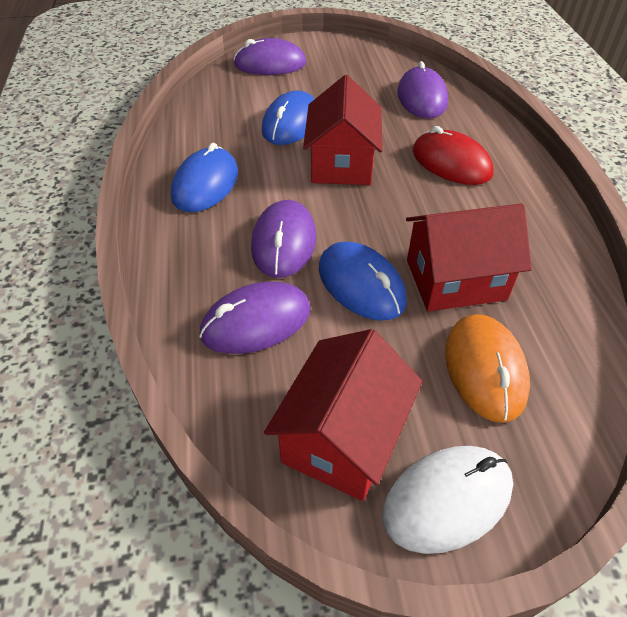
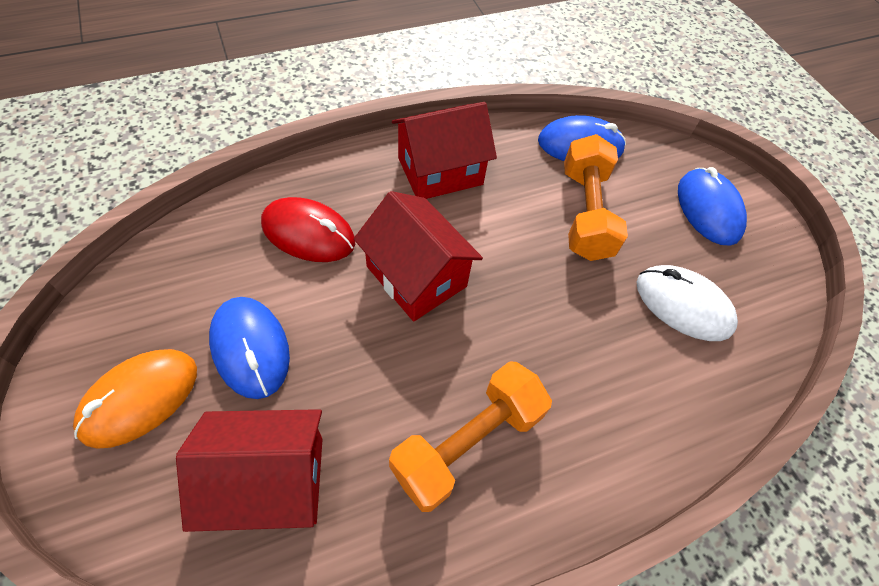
orange dumbbell: 0 -> 2
purple mouse: 4 -> 0

